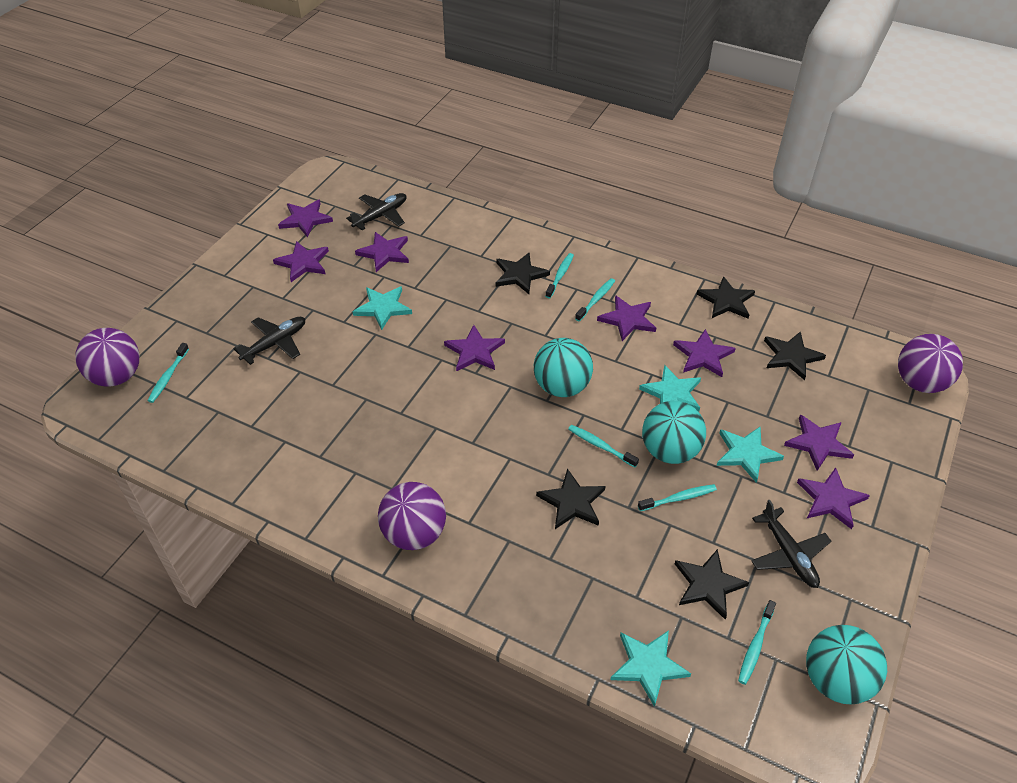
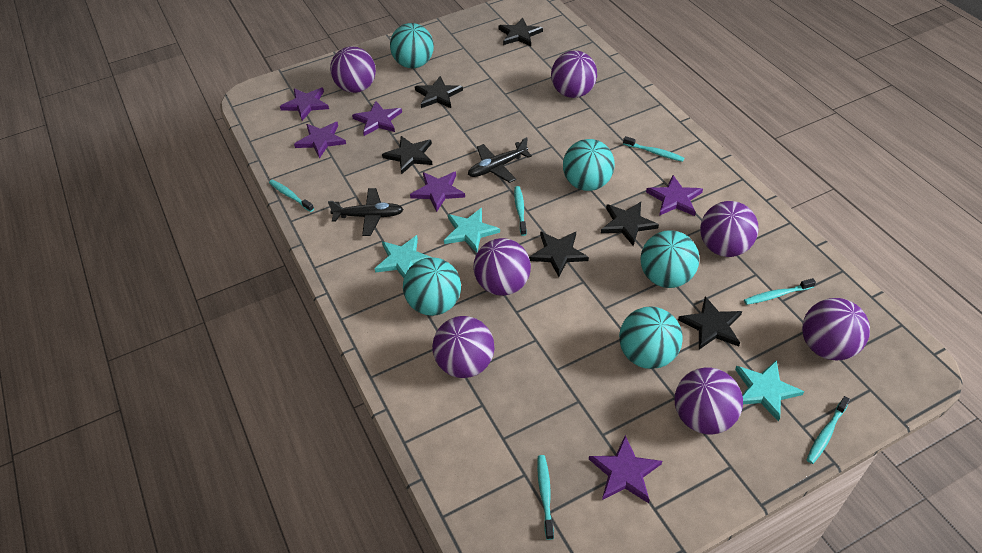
black plane: 3 -> 2
black star: 5 -> 6
purple ball: 3 -> 7
purple star: 8 -> 6
turquoise ball: 3 -> 5
turquoise star: 4 -> 3

